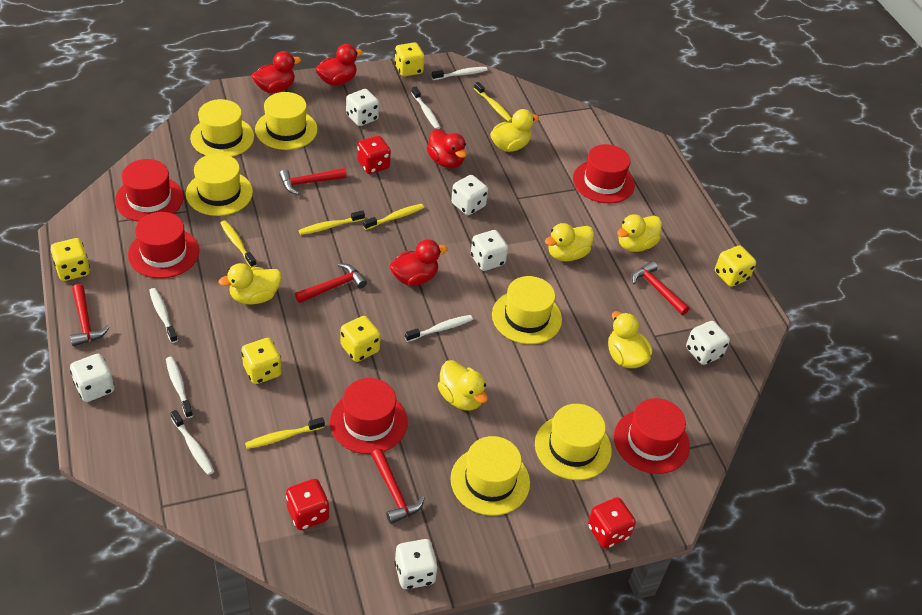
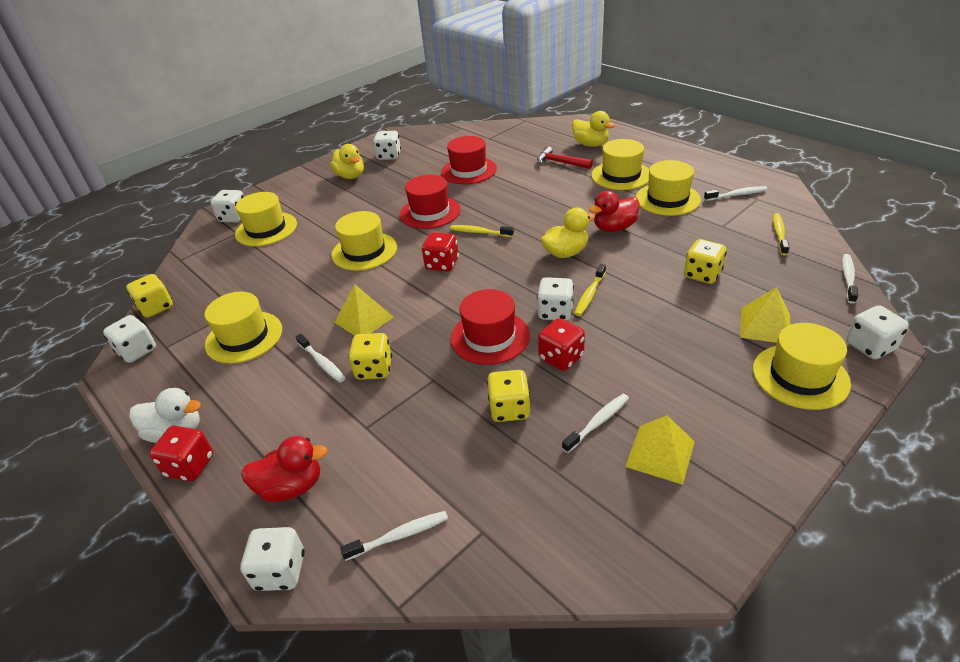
red duck: 4 -> 2
red hammer: 5 -> 1
red hat: 5 -> 3
white duck: 0 -> 1
white toothbrush: 6 -> 5
yellow dice: 5 -> 4
yellow duck: 6 -> 3
yellow pyramid: 0 -> 3
yellow toothbrush: 5 -> 3

